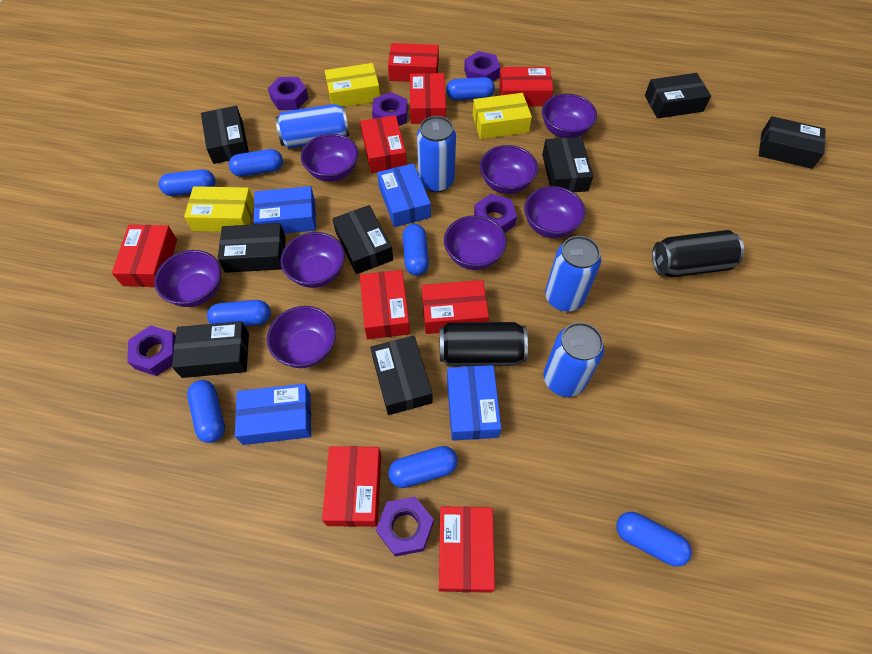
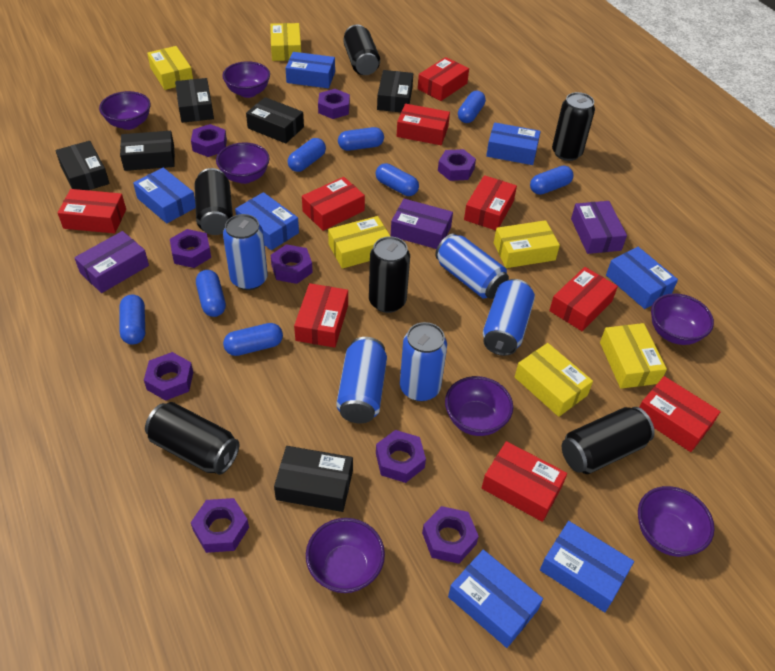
black box: 8 -> 6
black can: 2 -> 6
blue box: 4 -> 7
blue can: 4 -> 5
purple bowl: 8 -> 7
purple box: 0 -> 3
purple nut: 6 -> 9
yellow box: 3 -> 6

